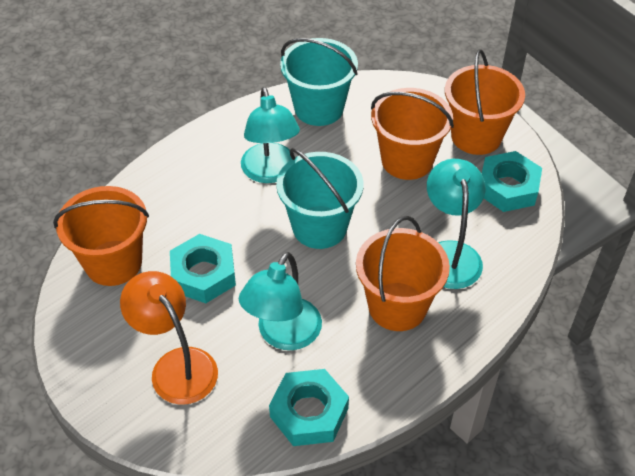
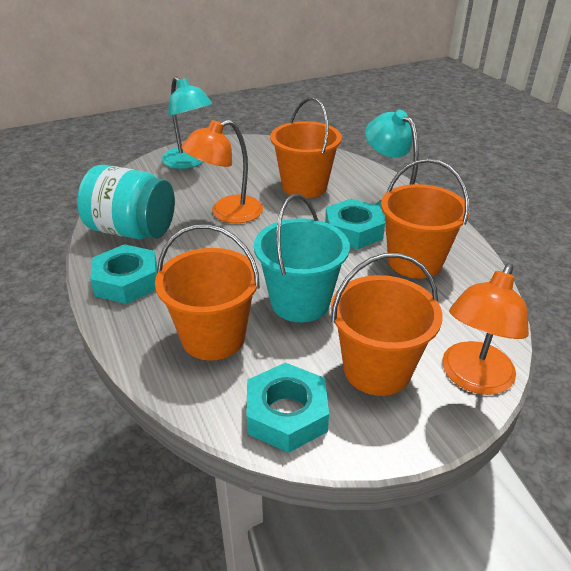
orange lamp: 1 -> 2
turquoise bucket: 2 -> 1
turquoise jar: 0 -> 1
turquoise lamp: 3 -> 2

